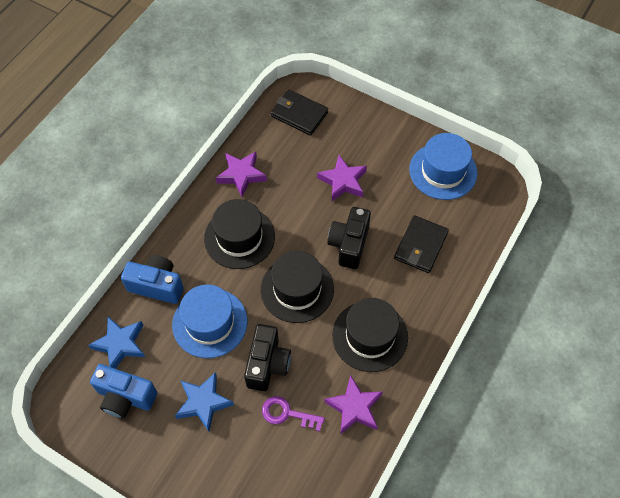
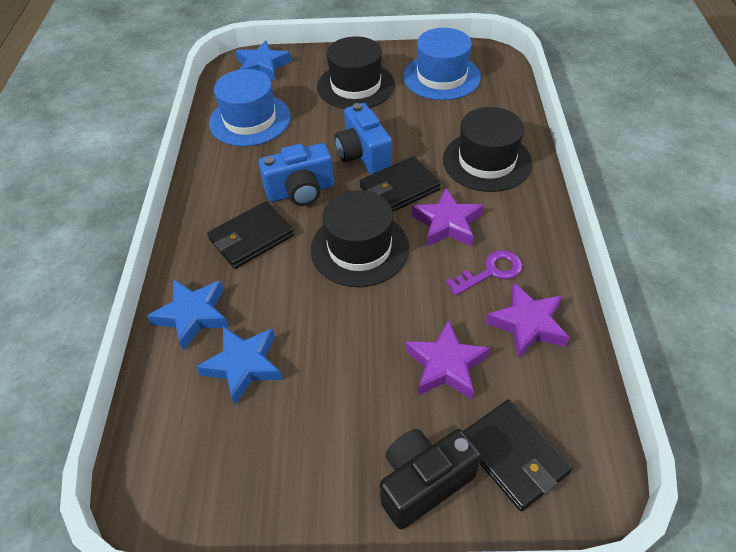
black camera: 2 -> 1
black wallet: 2 -> 3
blue star: 2 -> 3

